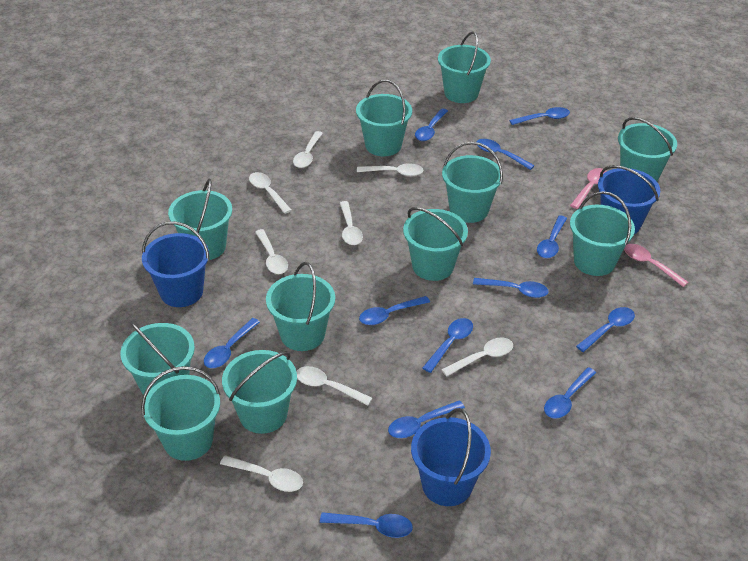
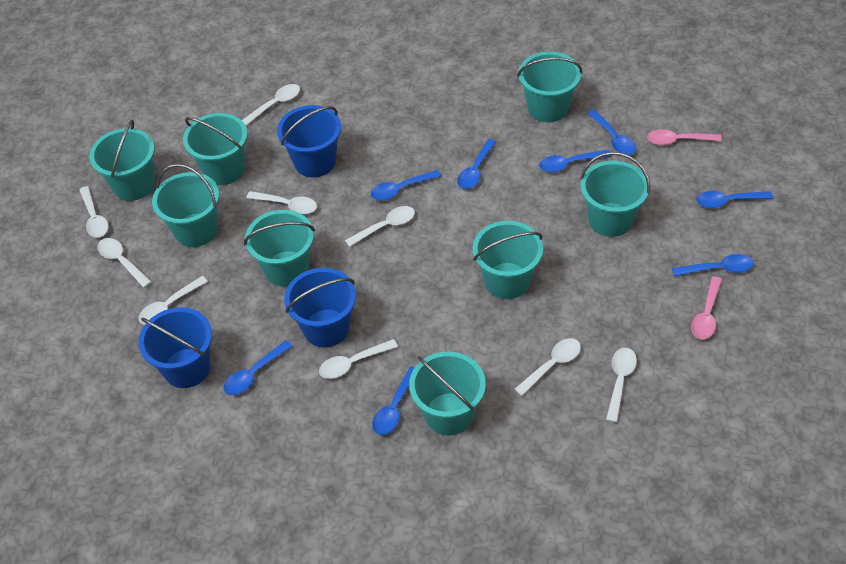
blue spoon: 12 -> 8
turquoise bucket: 11 -> 8
white spoon: 8 -> 9

